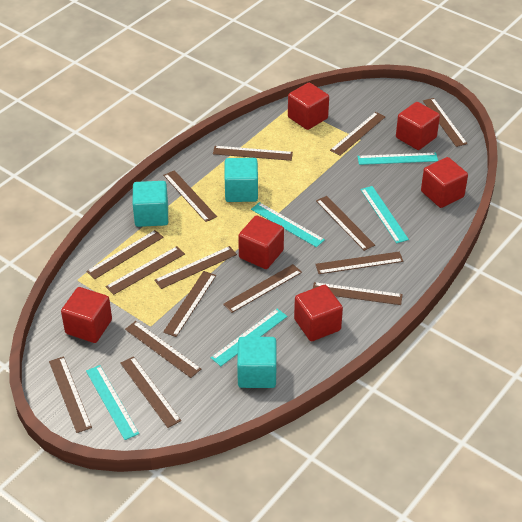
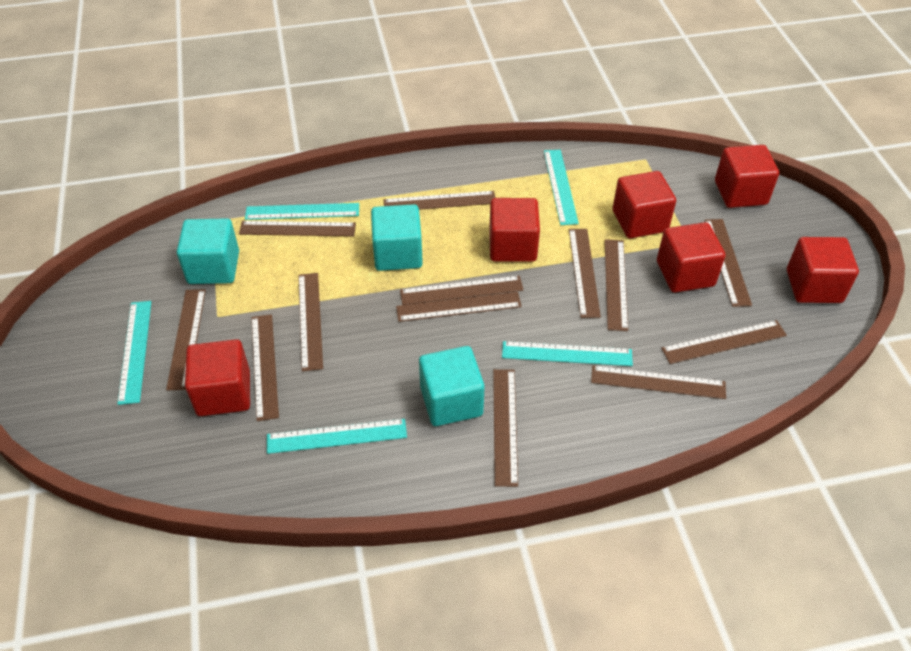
brown ruler: 15 -> 13

